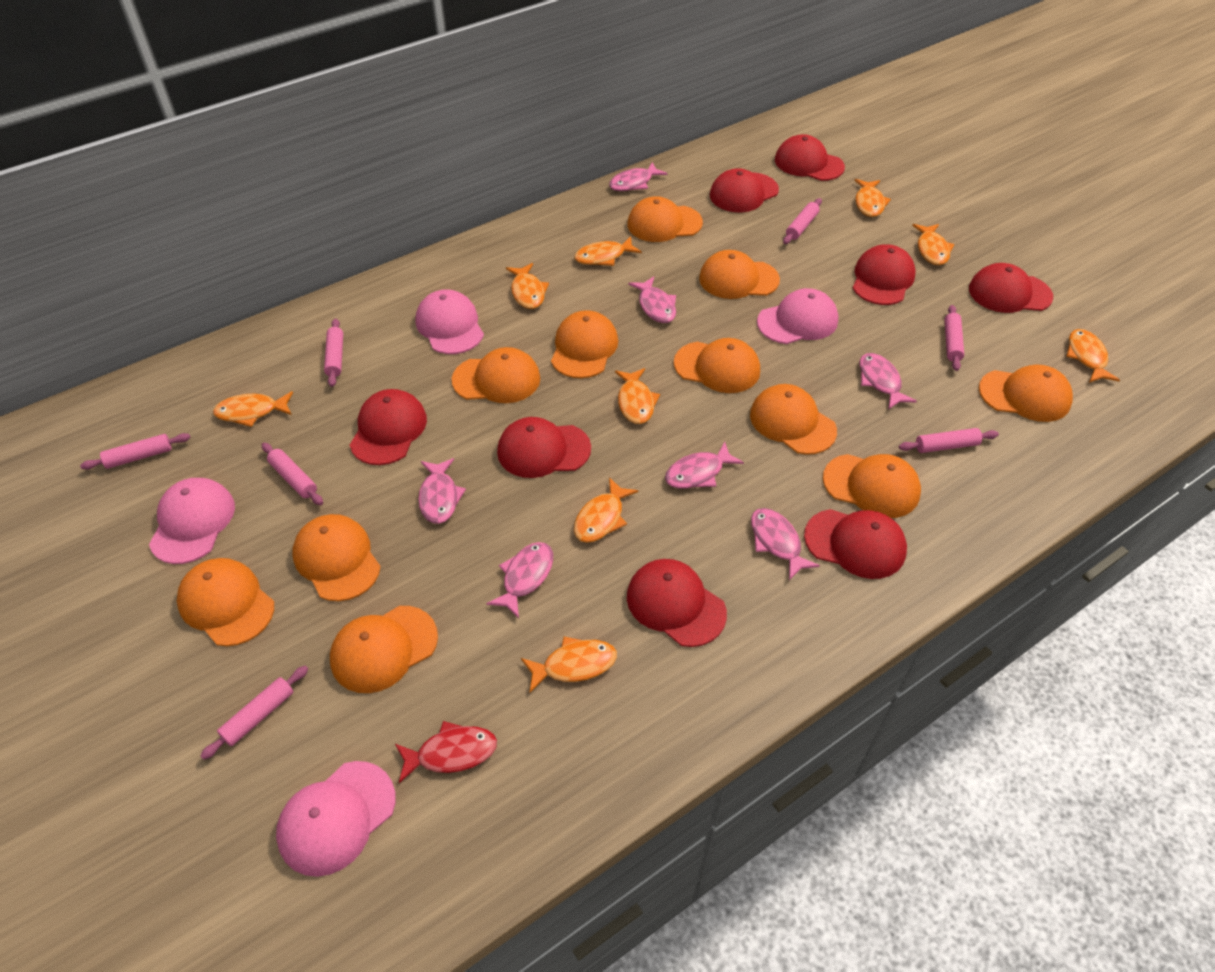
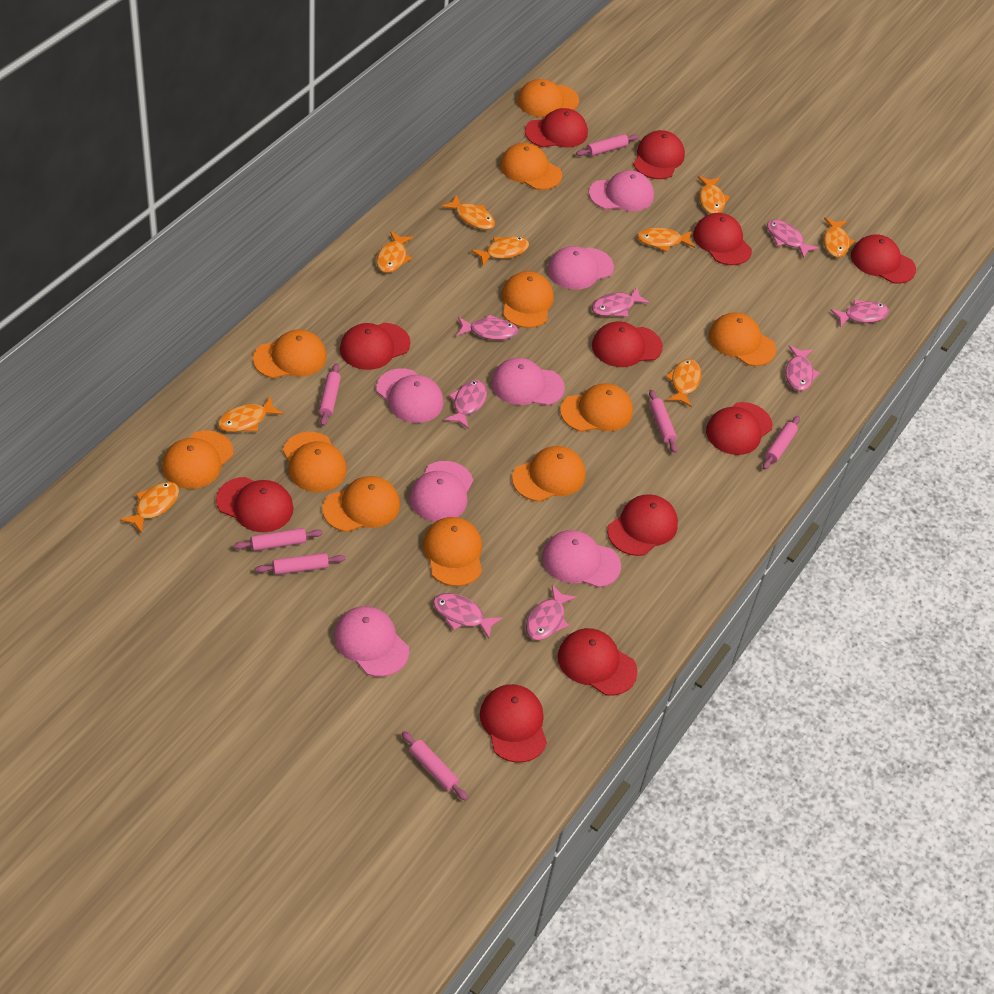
pink cap: 4 -> 7
pink fish: 7 -> 8
red cap: 8 -> 11
red fish: 1 -> 0

